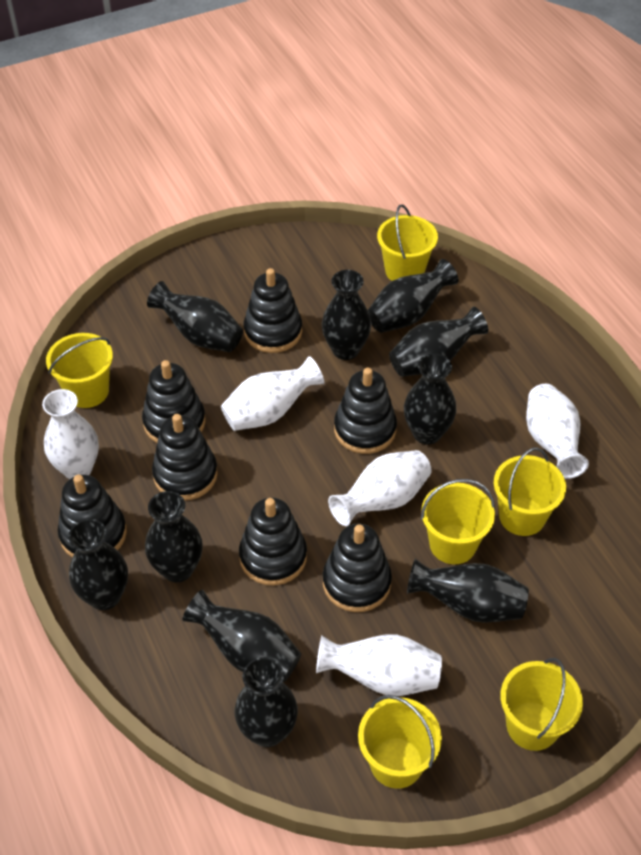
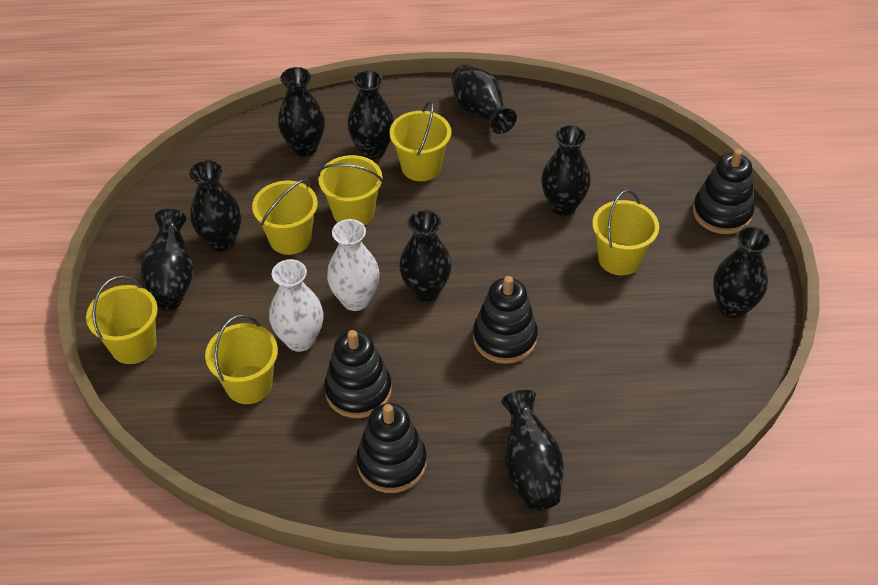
black stacking toy: 7 -> 4
black vase: 10 -> 9
white vase: 5 -> 2

